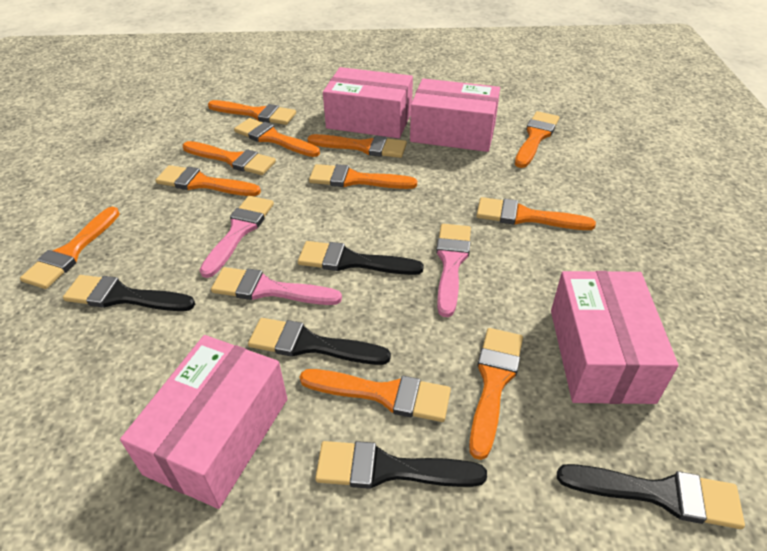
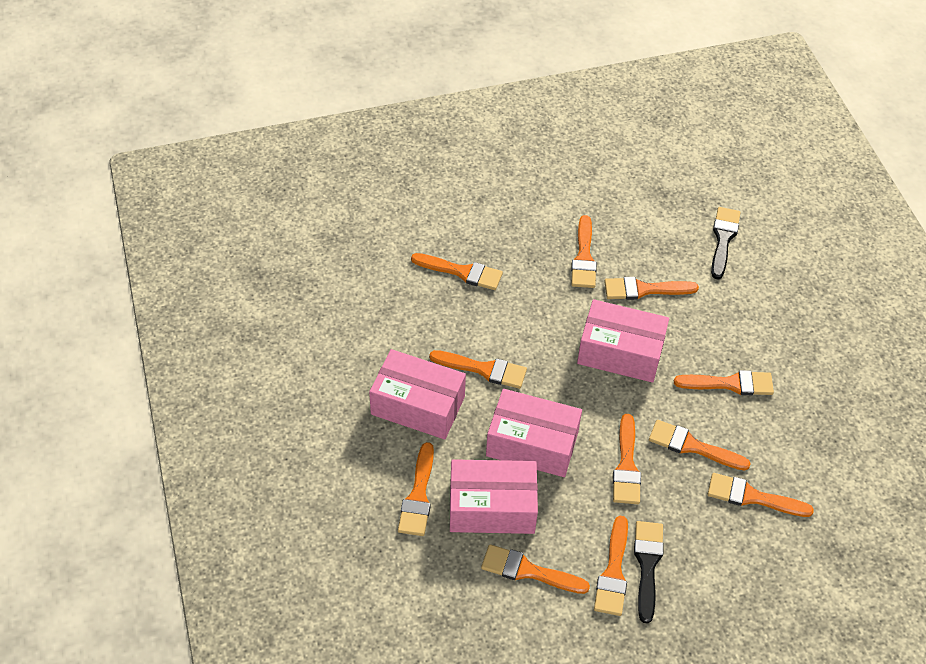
black brush: 5 -> 2
pink brush: 3 -> 0

